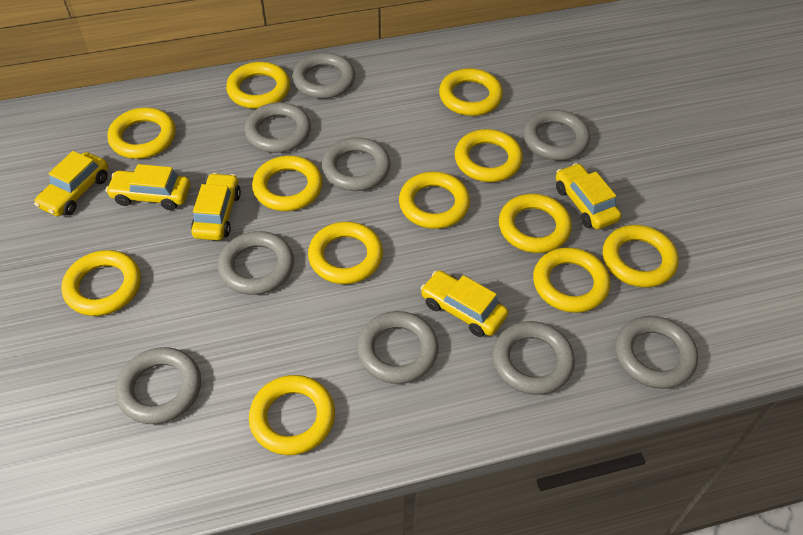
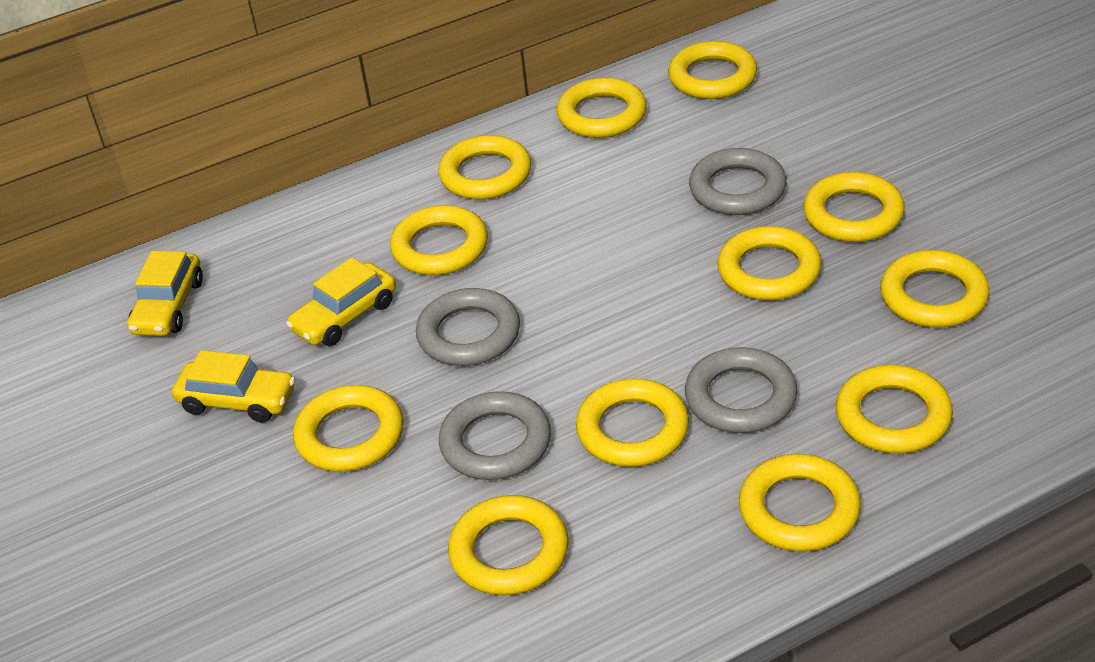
grey ring: 9 -> 4
yellow car: 5 -> 3

